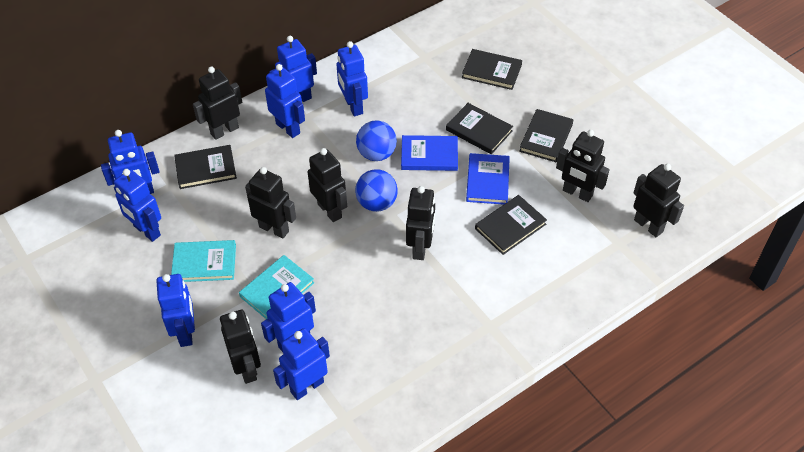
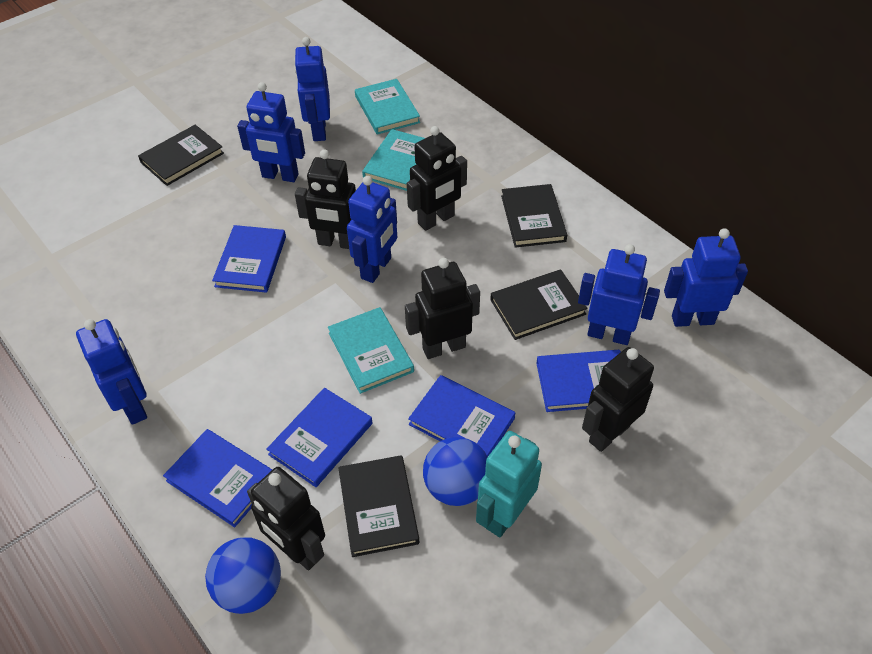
black book: 5 -> 4
black robot: 7 -> 5
blue book: 2 -> 5
blue robot: 8 -> 6
turquoise book: 2 -> 3
turquoise robot: 0 -> 1

